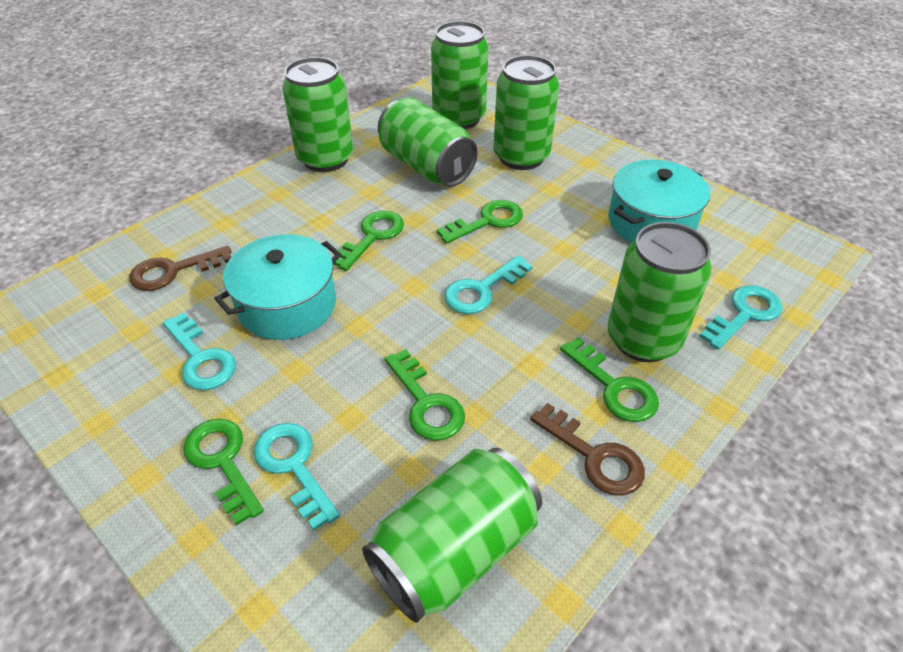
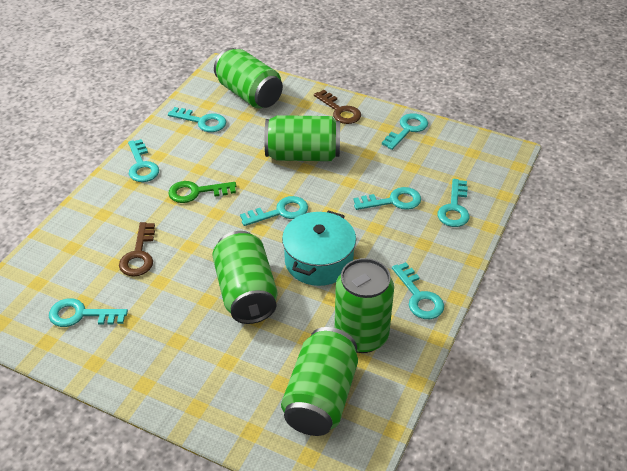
green can: 6 -> 5
green key: 5 -> 1
turquoise key: 4 -> 8
turquoise pot: 2 -> 1

